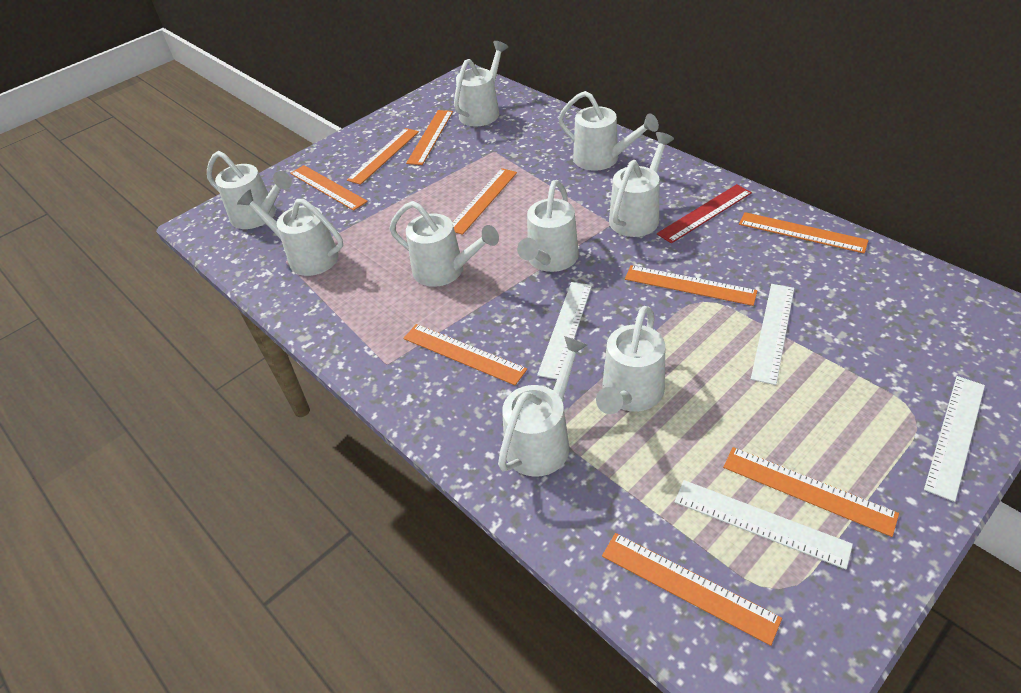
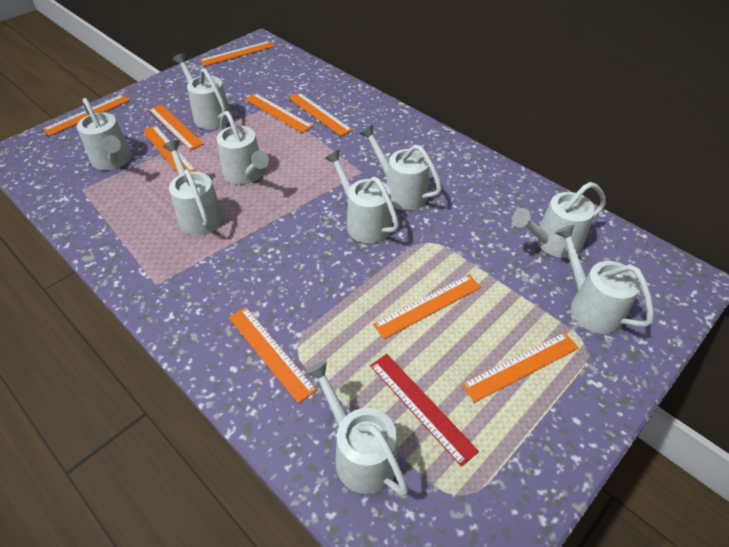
white ruler: 4 -> 0

